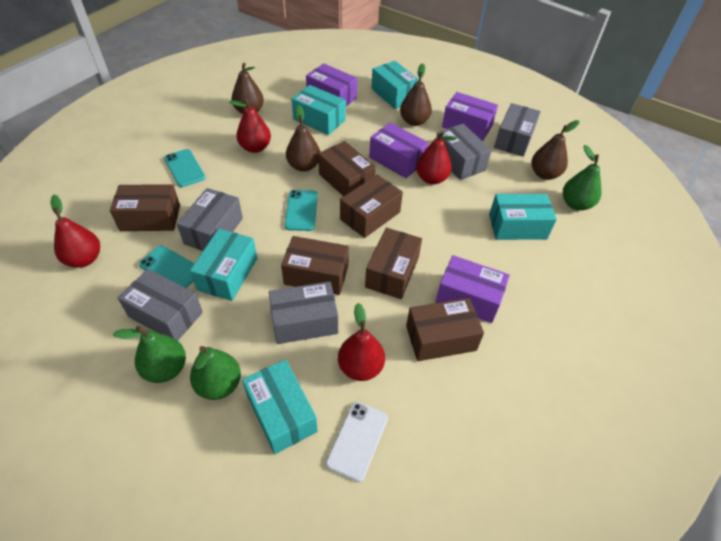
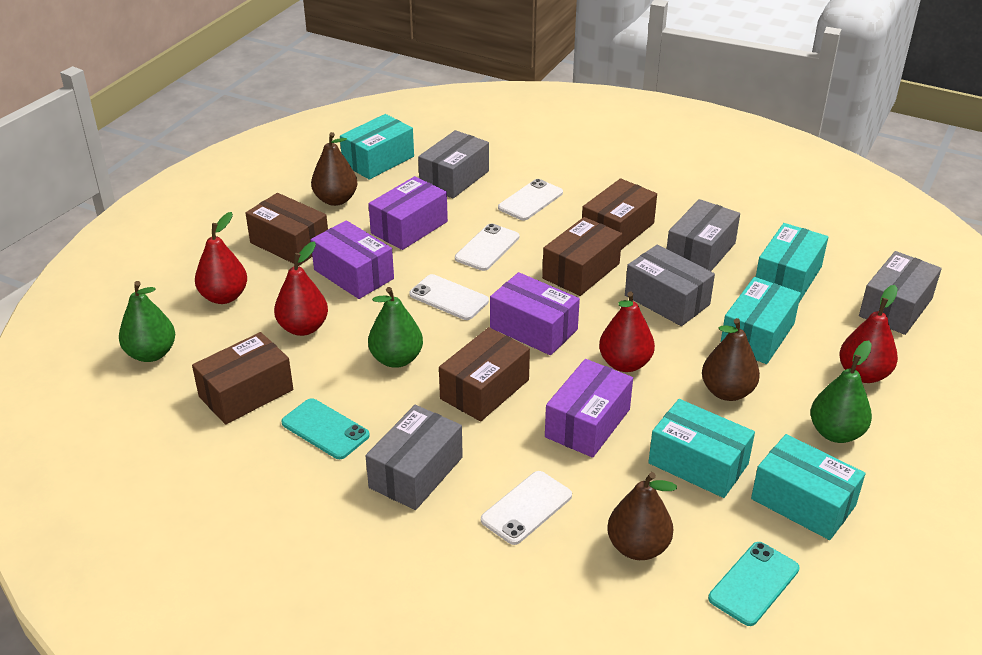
brown box: 6 -> 5
brown pear: 4 -> 3
turquoise phone: 3 -> 2
white phone: 1 -> 4

